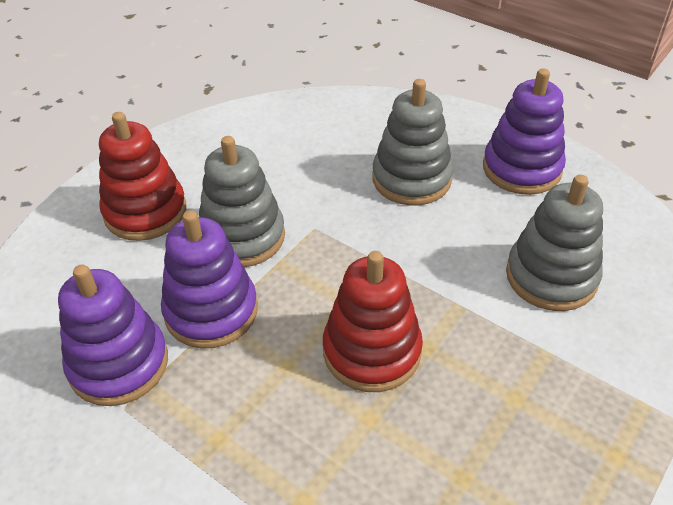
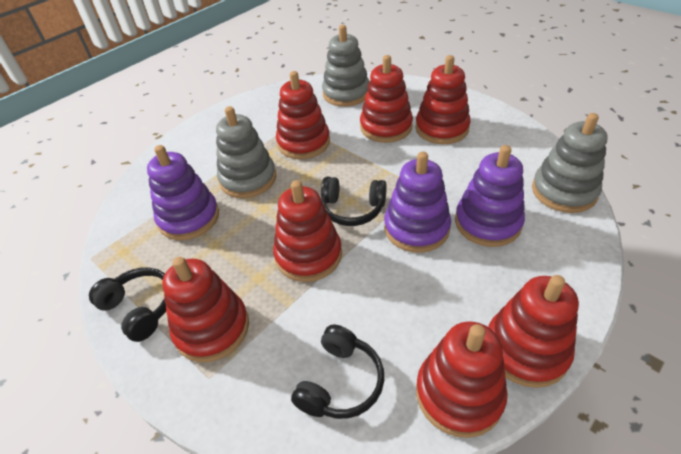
black headphones: 0 -> 3
red stacking toy: 2 -> 7

